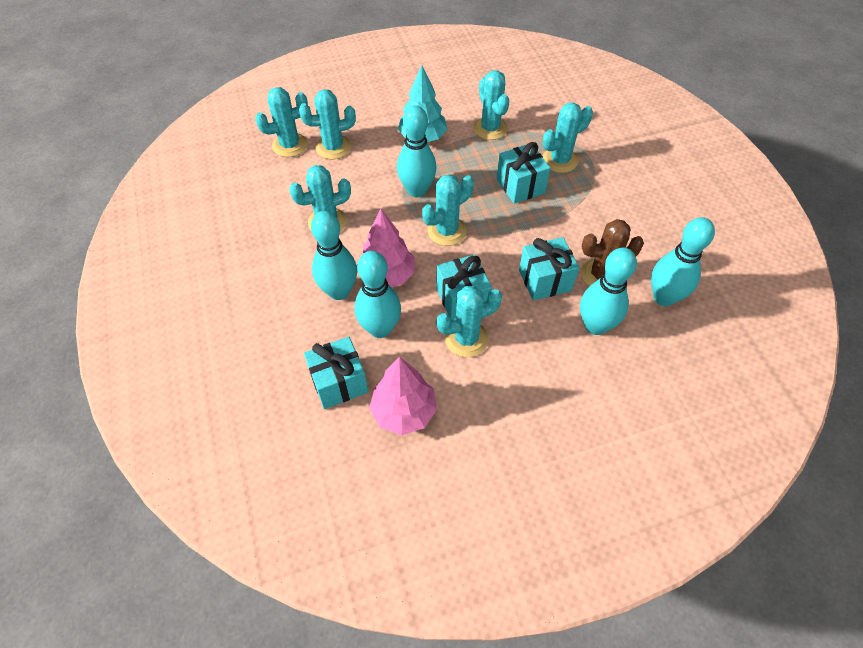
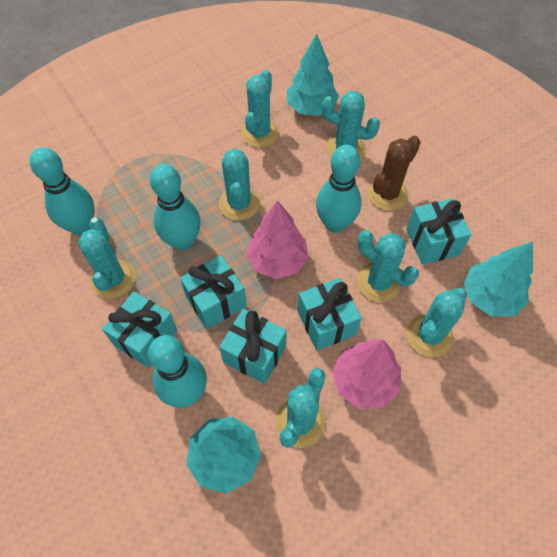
turquoise bowling pin: 5 -> 4
turquoise gift: 4 -> 5
turquoise tree: 1 -> 3

